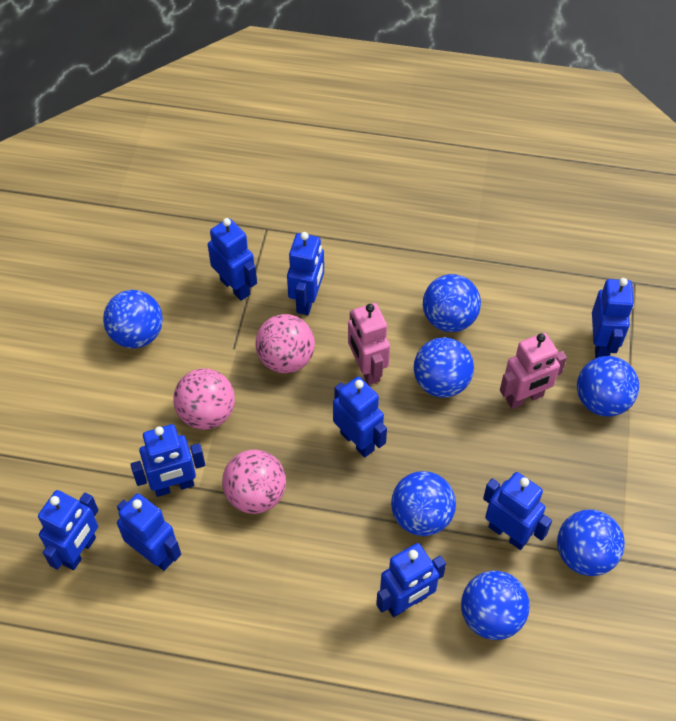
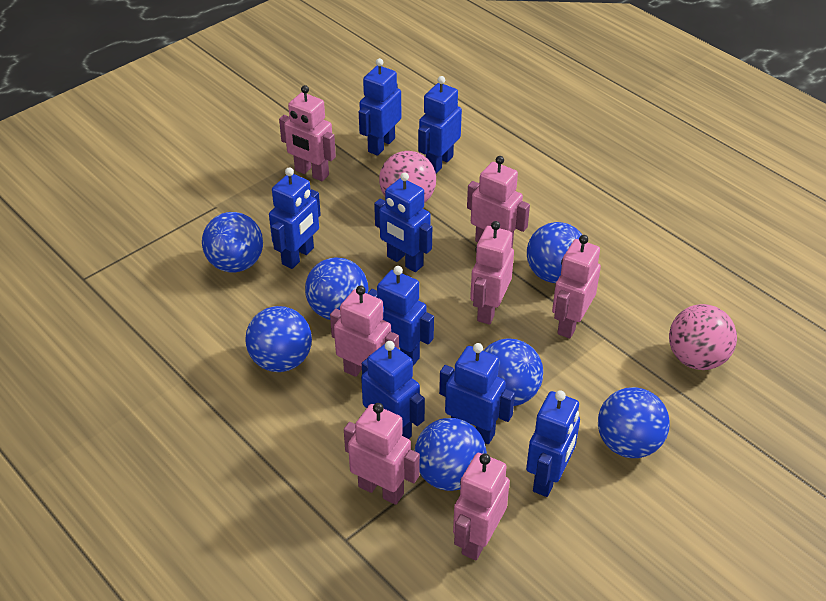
blue robot: 9 -> 8
pink ball: 3 -> 2
pink robot: 2 -> 7

